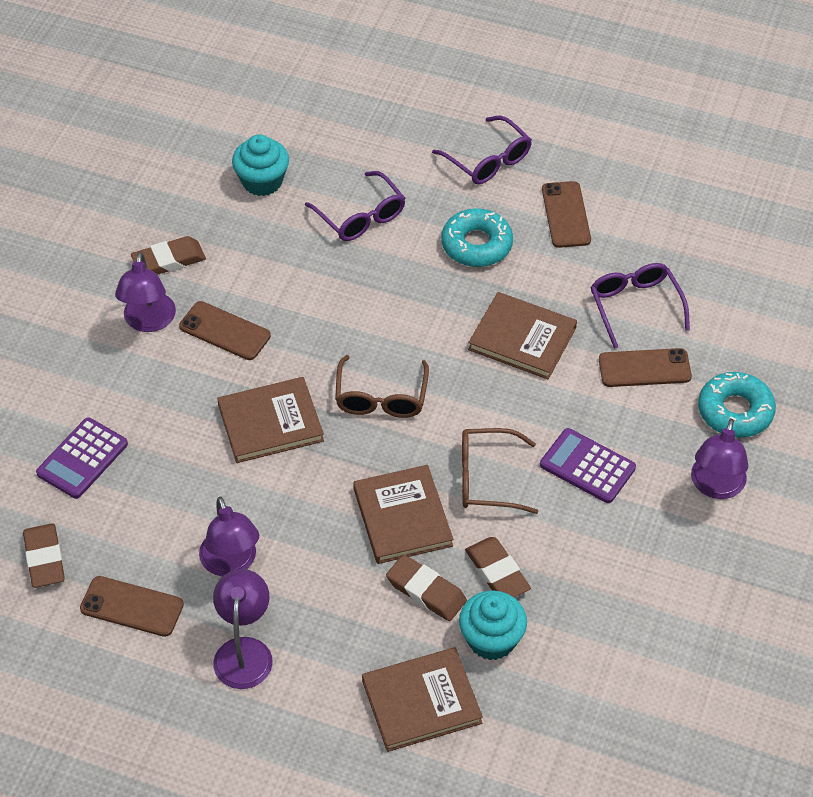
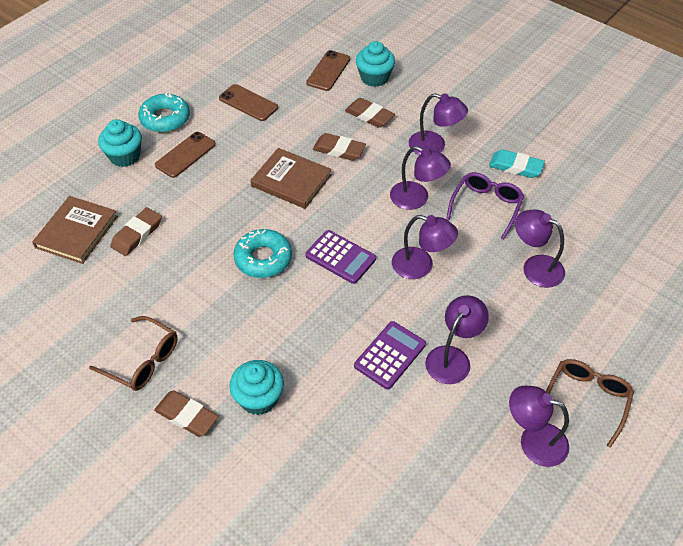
brown book: 4 -> 2
brown phone: 4 -> 3
purple glasses: 3 -> 1
purple lamp: 4 -> 6
turquoise cupcake: 2 -> 3
turquoise eraser: 0 -> 1

